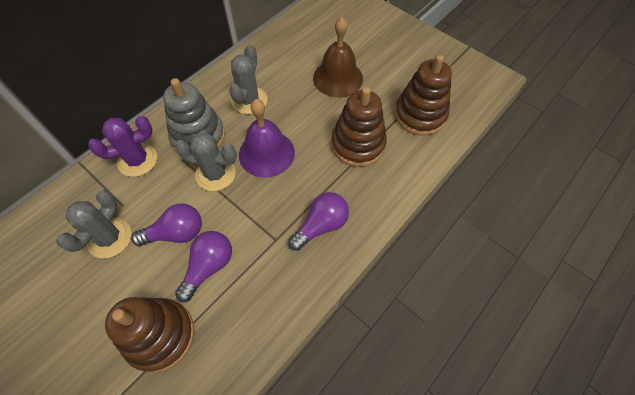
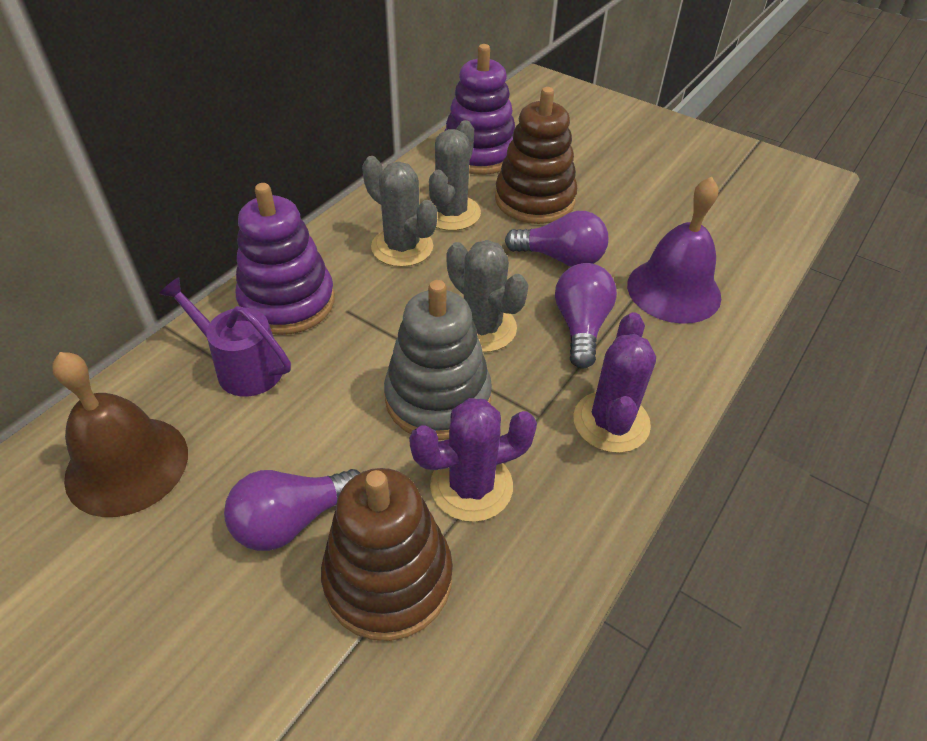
brown stacking toy: 3 -> 2
purple cactus: 1 -> 2
purple stacking toy: 0 -> 2
purple watering can: 0 -> 1

